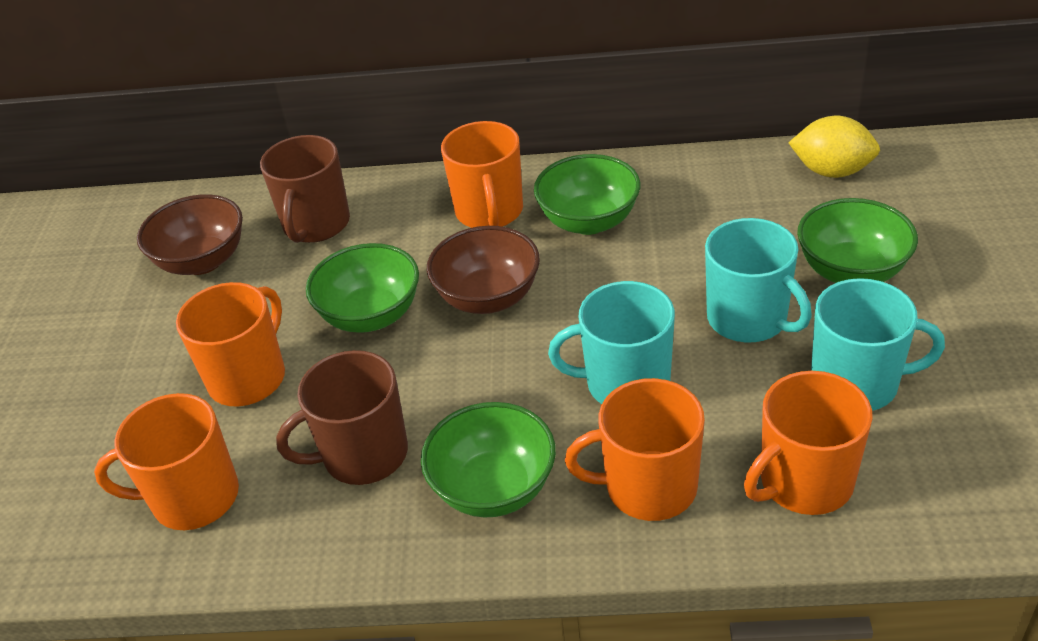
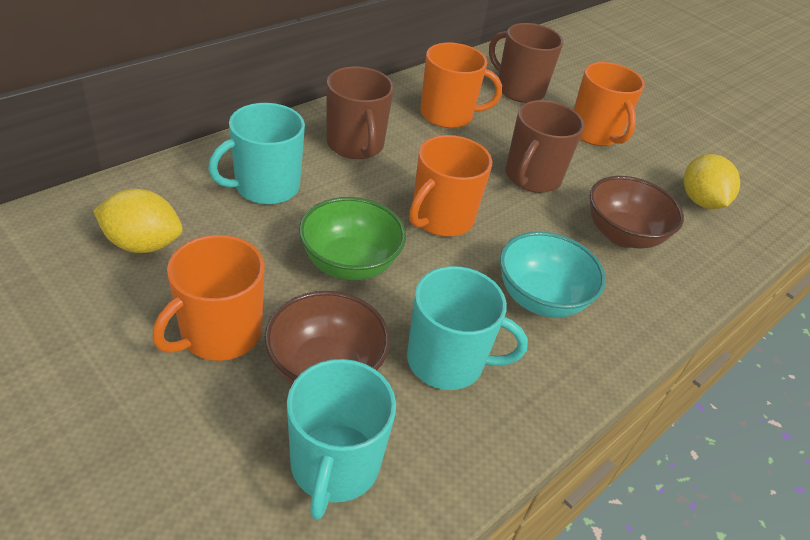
brown mug: 2 -> 3
green bowl: 4 -> 1
orange mug: 5 -> 4
turquoise bowl: 0 -> 1
yellow lemon: 1 -> 2

